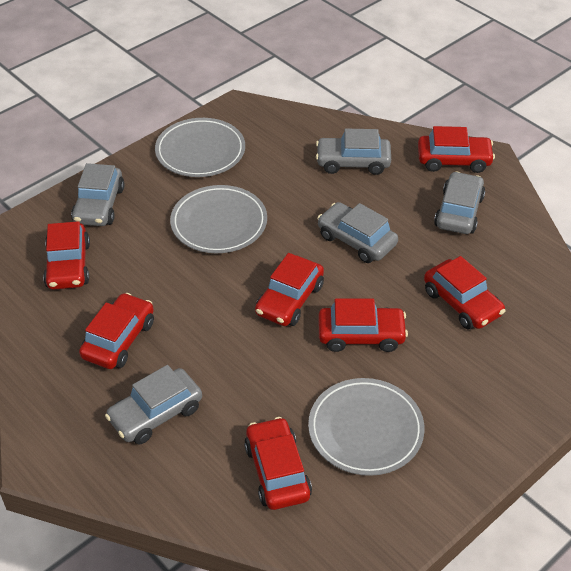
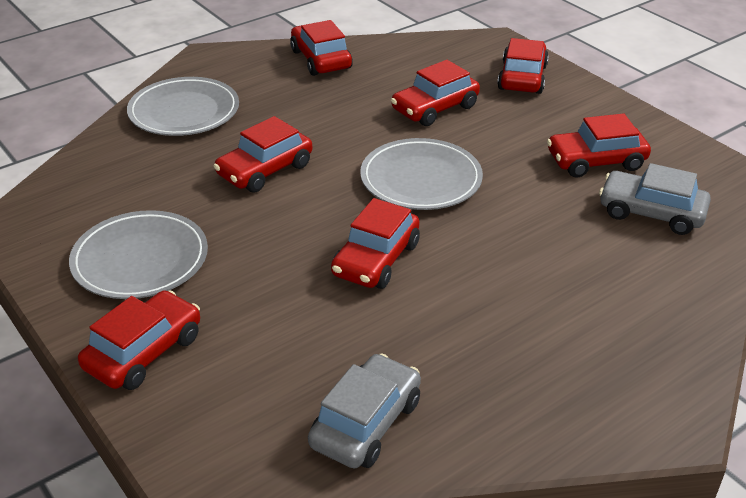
grey car: 5 -> 2

